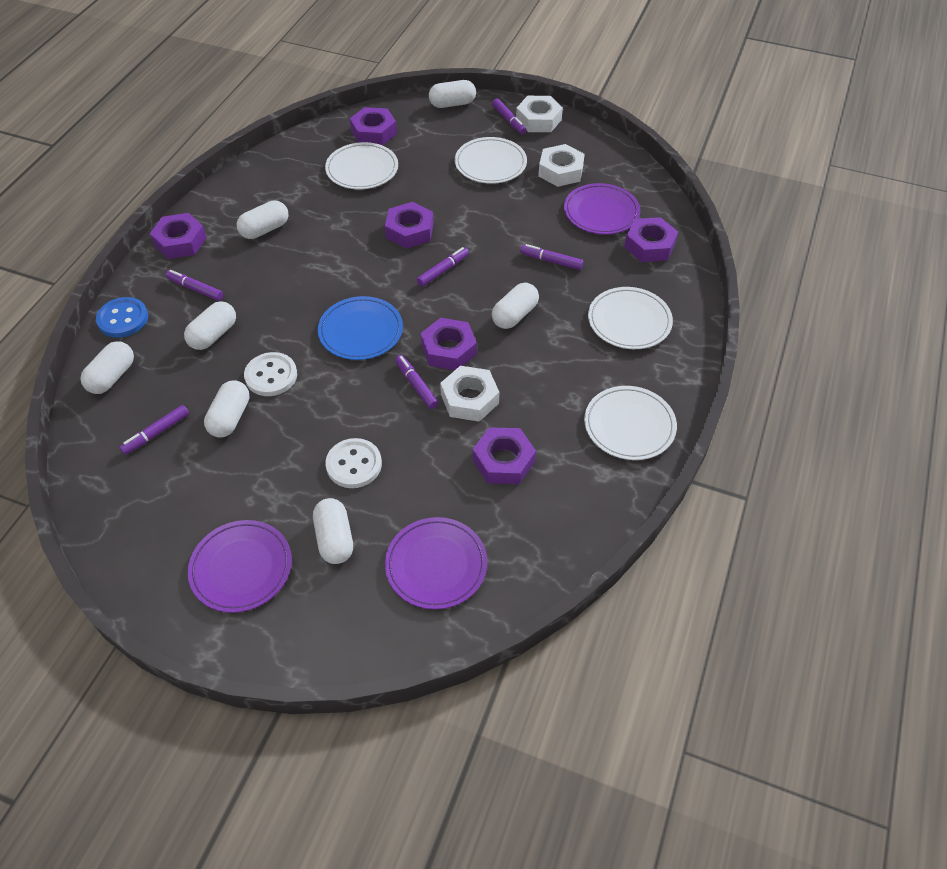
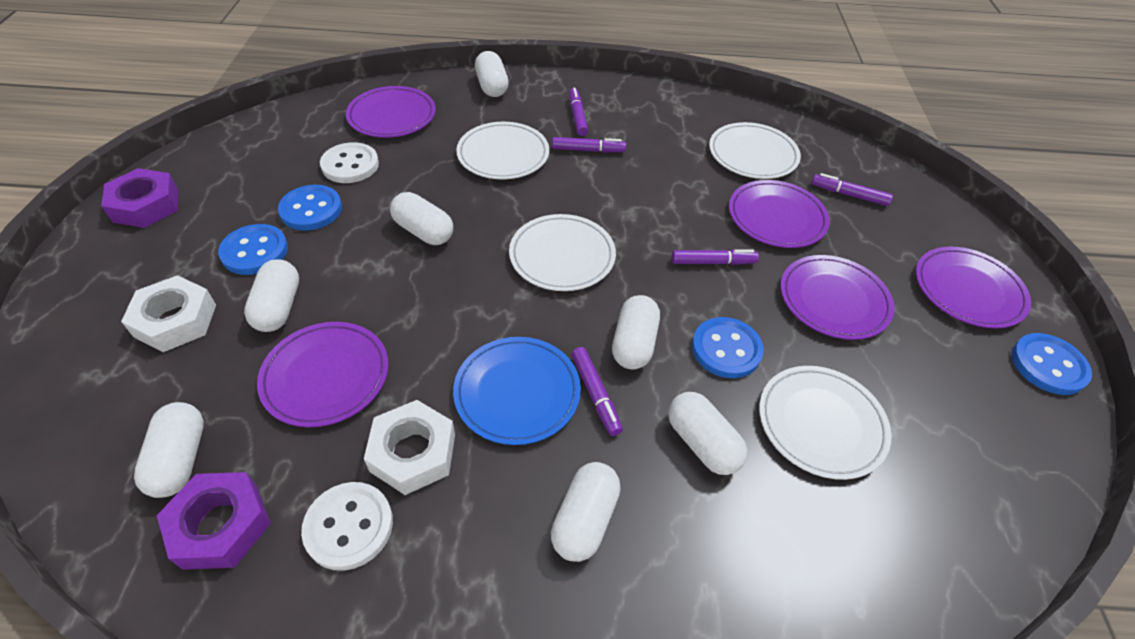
blue button: 1 -> 4
purple marker: 6 -> 5
purple nut: 6 -> 2
purple plate: 3 -> 5
white nut: 3 -> 2

